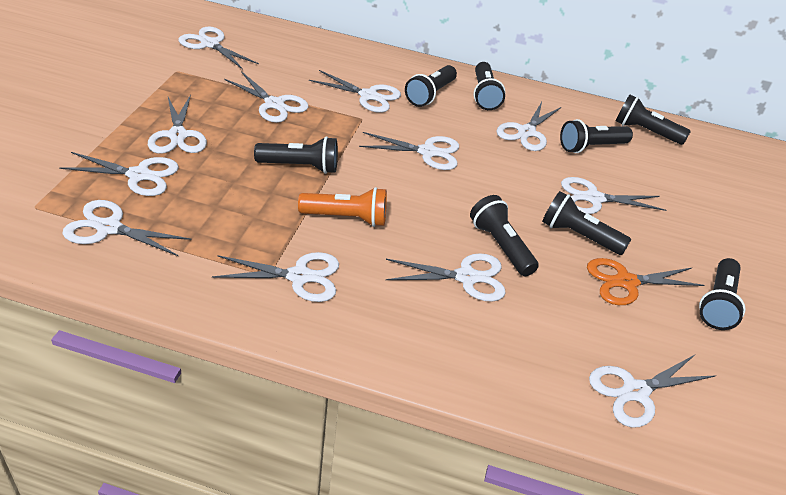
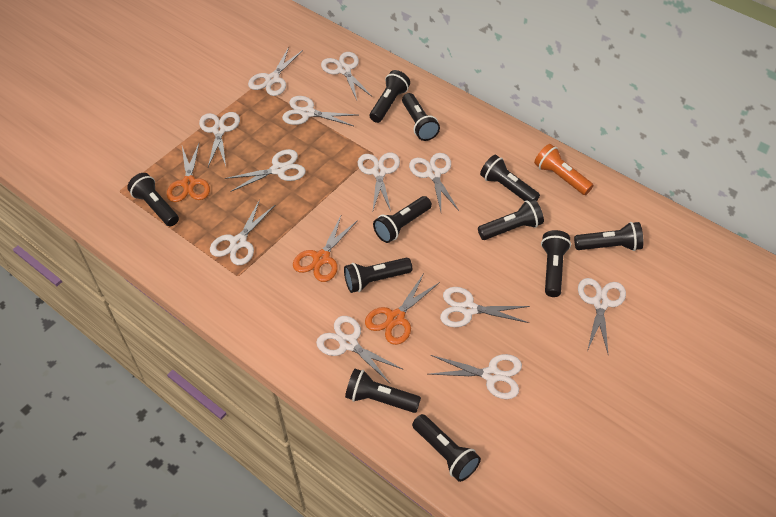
black flashlight: 8 -> 11
orange scissors: 1 -> 3

